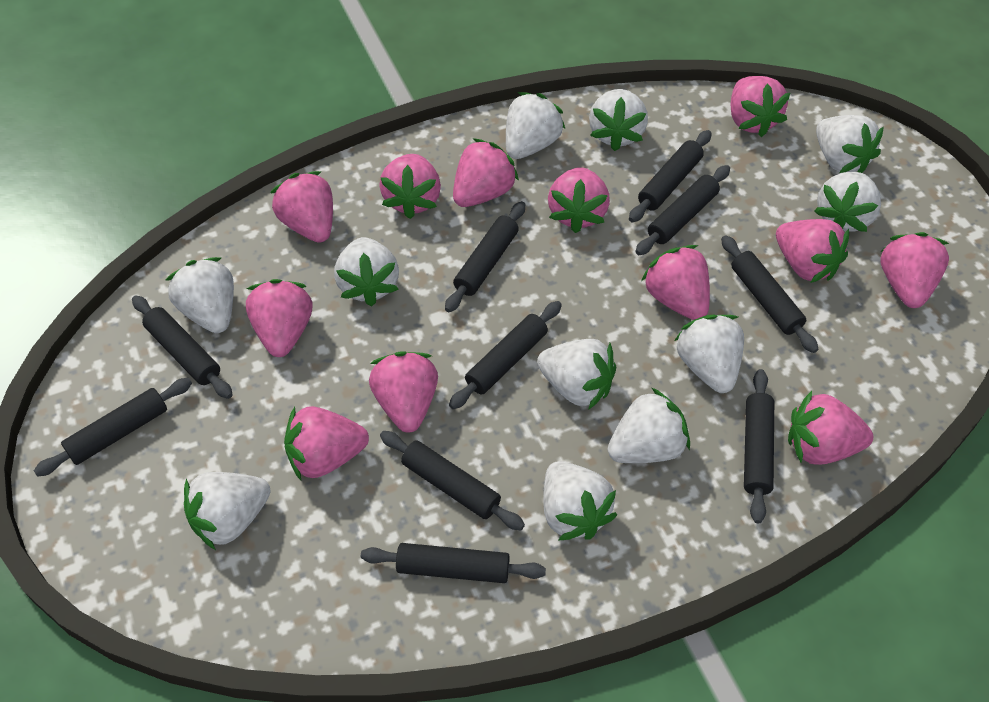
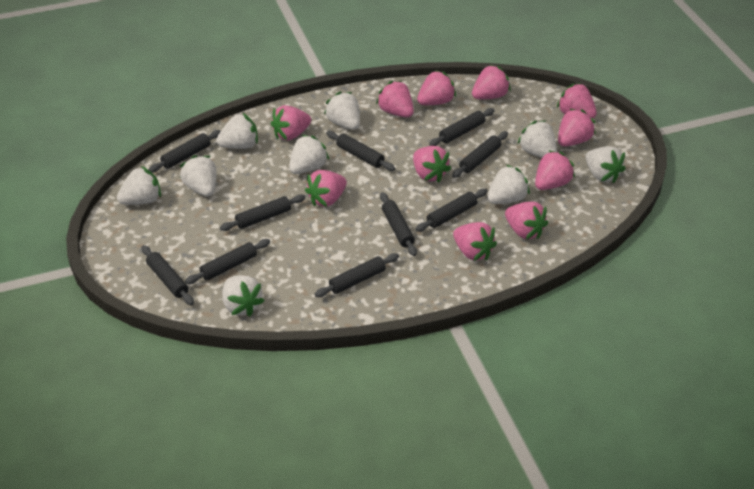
pink strawberry: 12 -> 11
white strawberry: 11 -> 9

